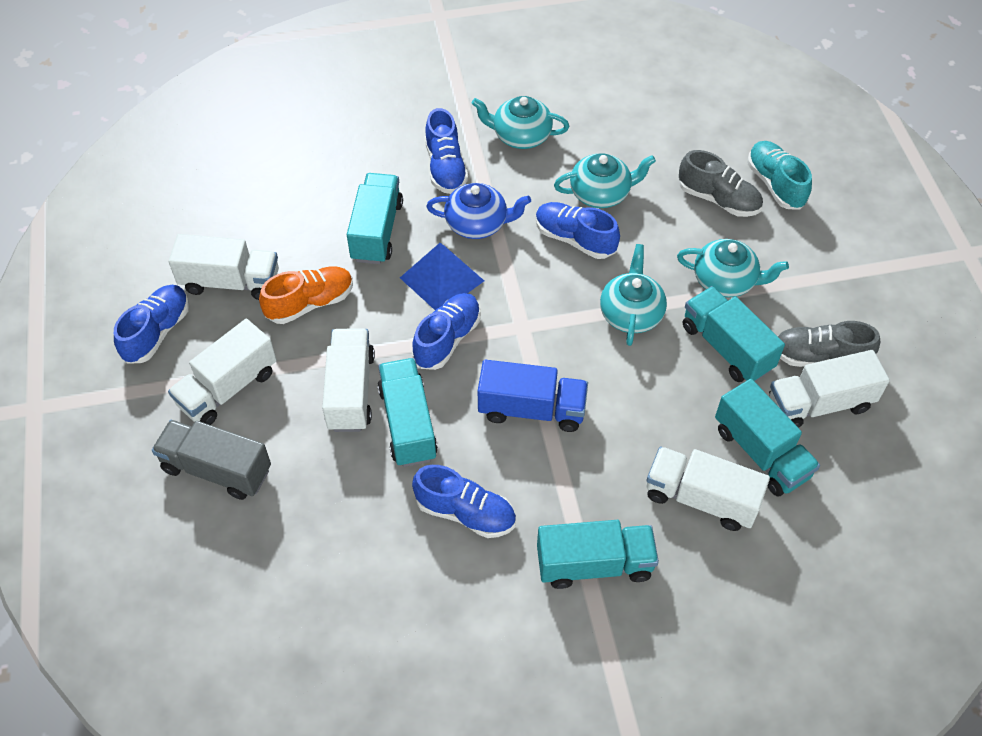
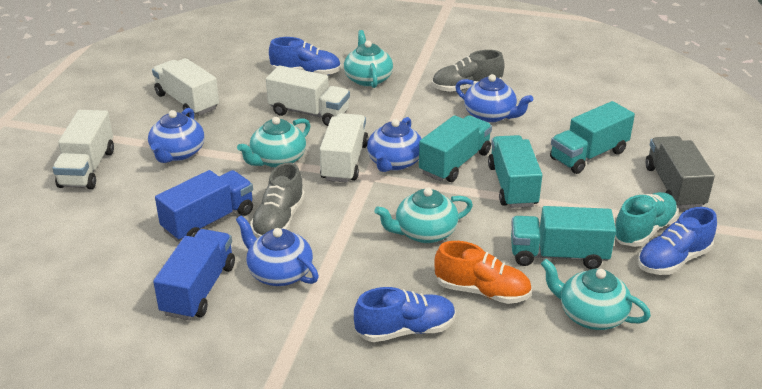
blue pyramid: 1 -> 0
blue shoe: 5 -> 3
blue teapot: 1 -> 4
blue truck: 1 -> 2
turquoise truck: 5 -> 4
white truck: 5 -> 4

